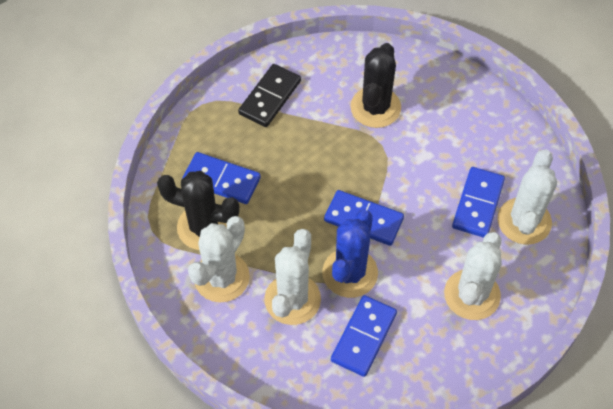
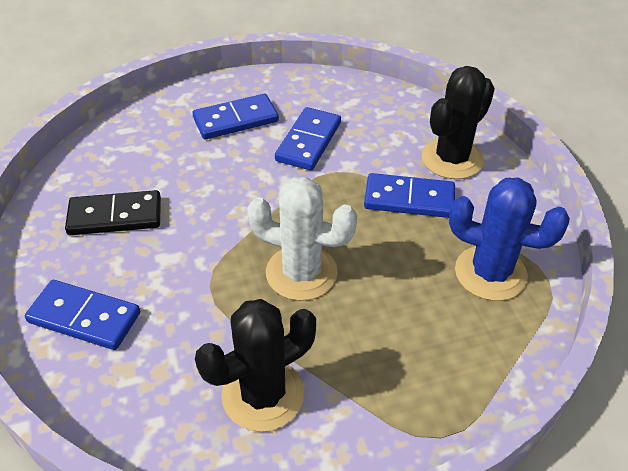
white cactus: 4 -> 1

